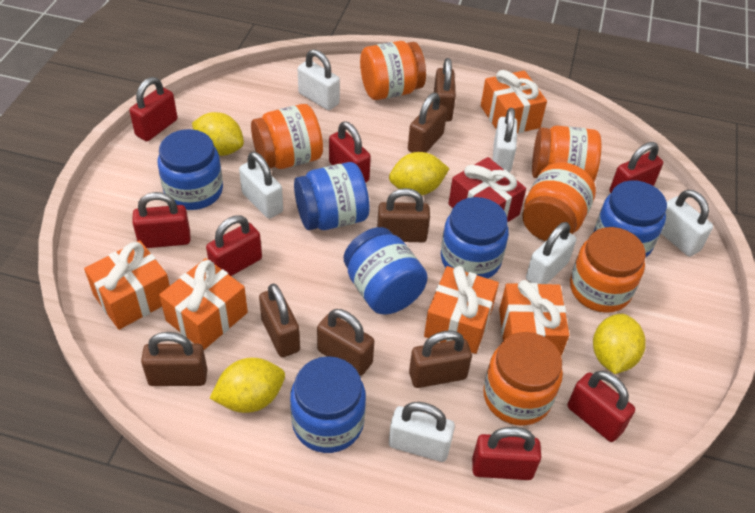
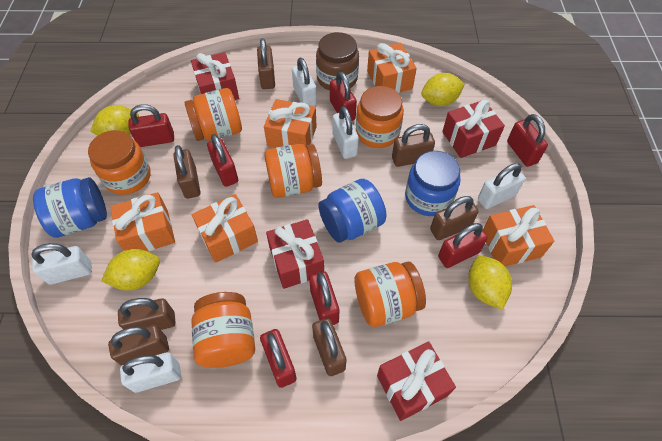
blue jar: 6 -> 3
brown jar: 0 -> 1
red gift: 1 -> 4
white padlock: 6 -> 5

